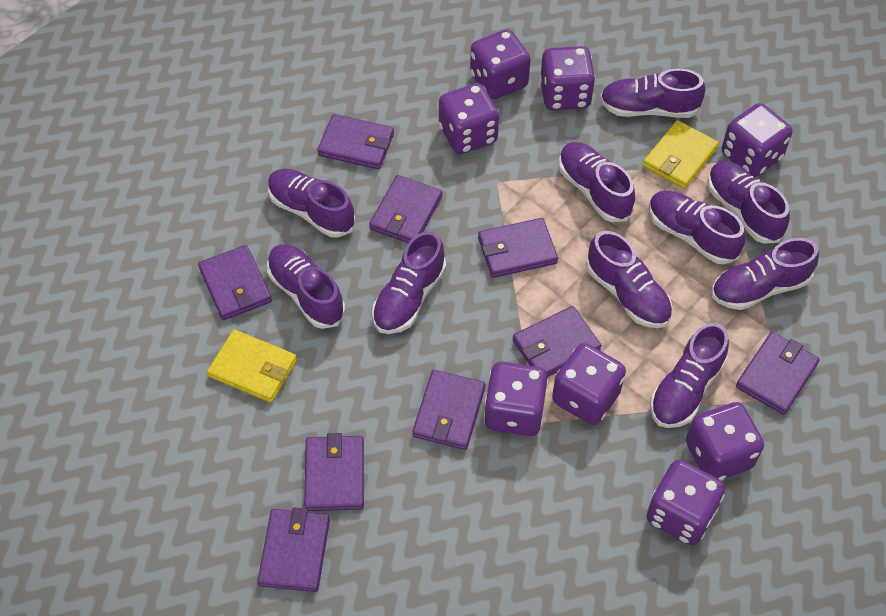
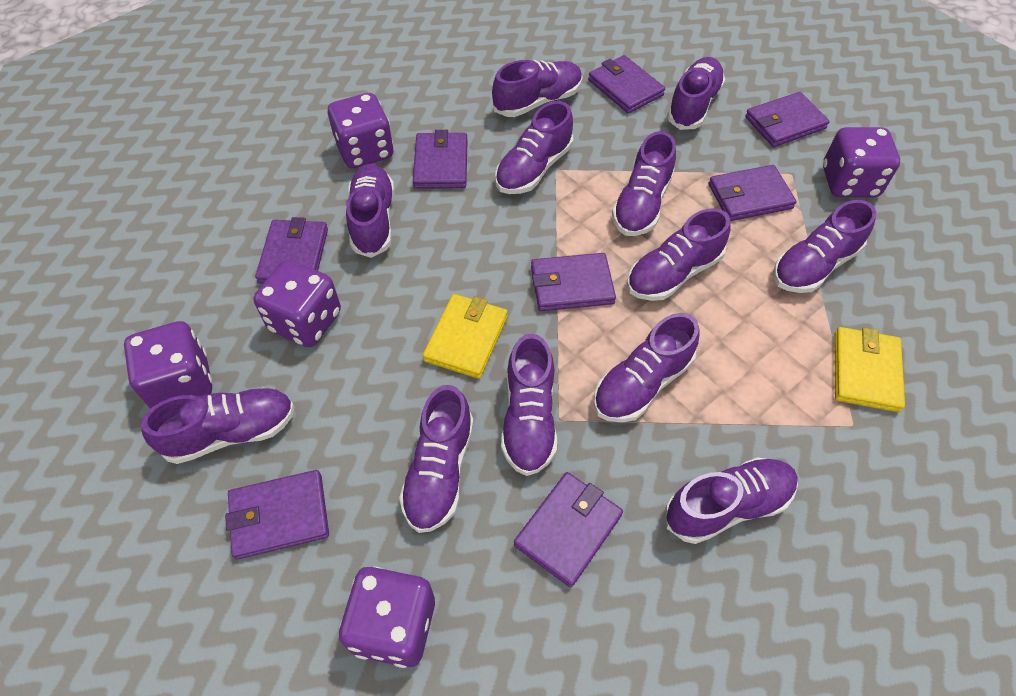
purple dice: 8 -> 5
purple shoe: 10 -> 12
purple wallet: 9 -> 8

